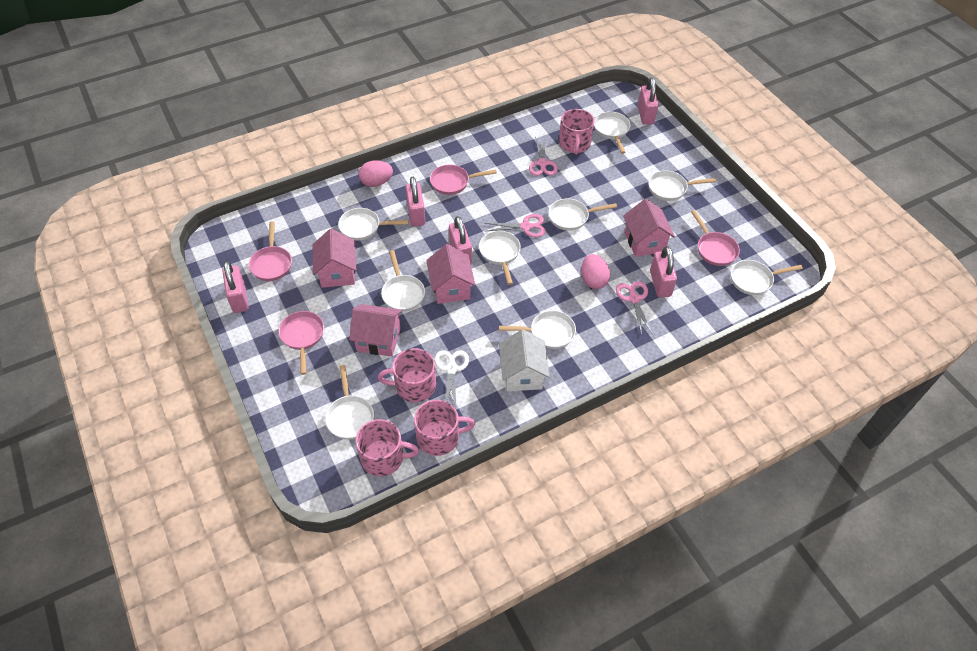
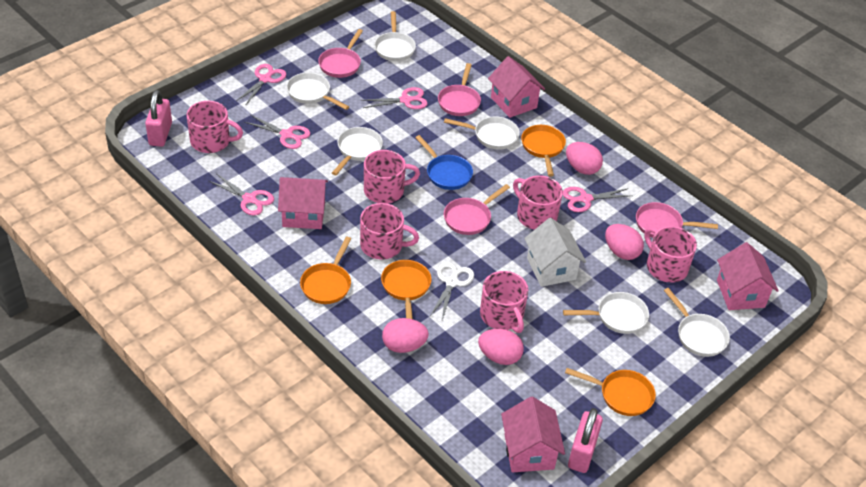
blue pan: 0 -> 1
orange pan: 0 -> 4
pink egg: 2 -> 4
pink mug: 4 -> 6
pink padlock: 5 -> 2
pink scissors: 3 -> 5
white pan: 9 -> 6

